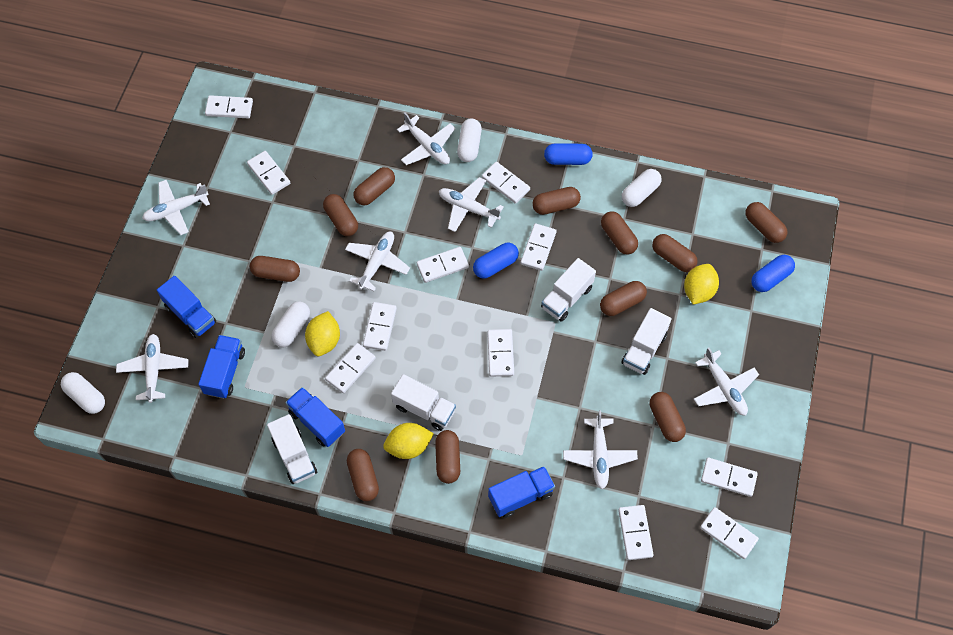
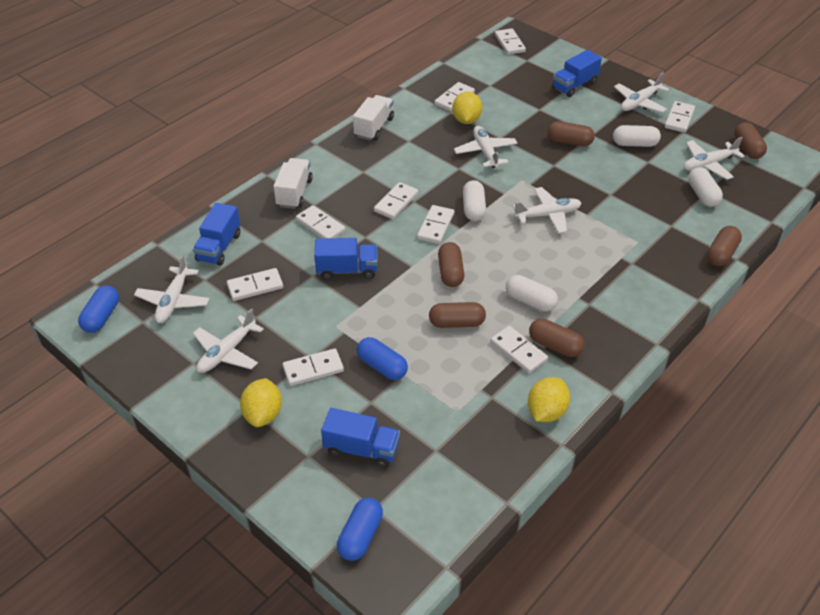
brown capsule: 11 -> 6
white domino: 11 -> 9
white plane: 7 -> 6
white truck: 4 -> 2

